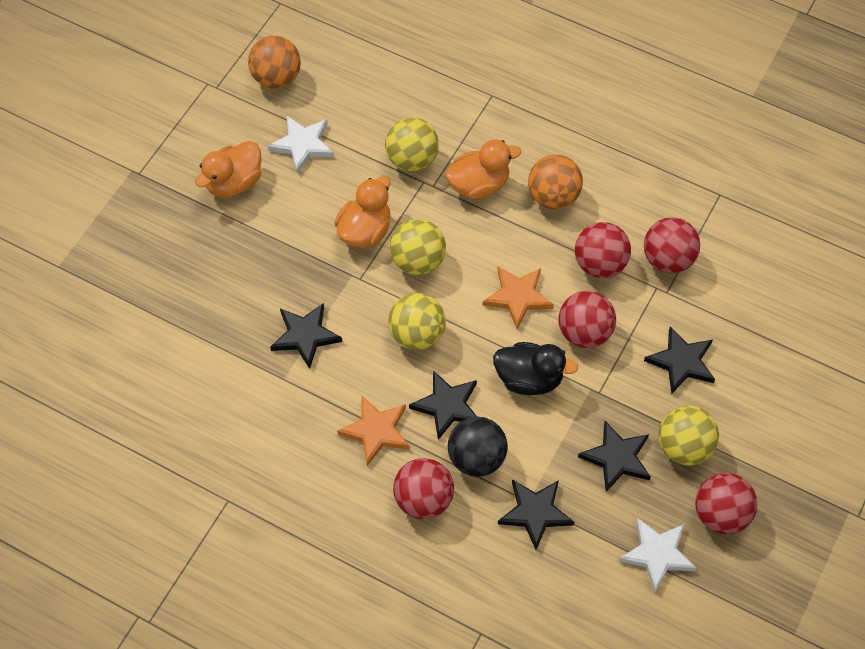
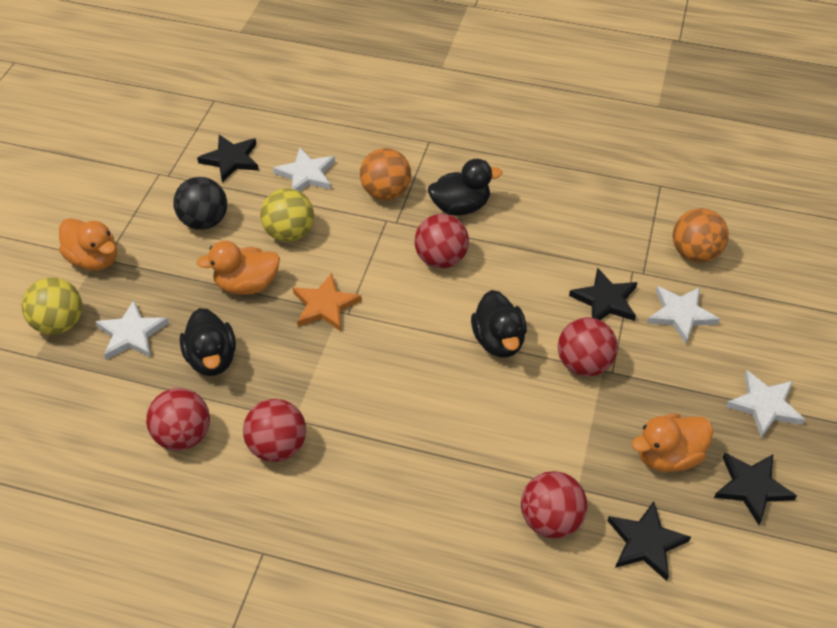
black duck: 1 -> 3
black star: 5 -> 4
orange star: 2 -> 1
white star: 2 -> 4
yellow ball: 4 -> 2

